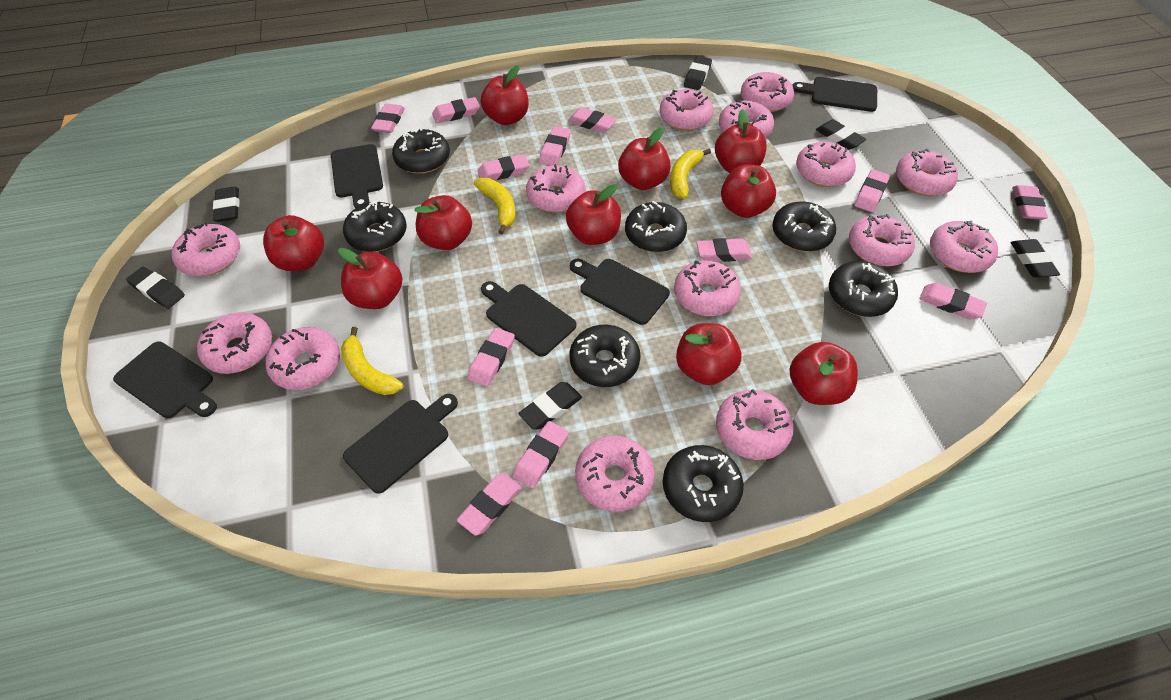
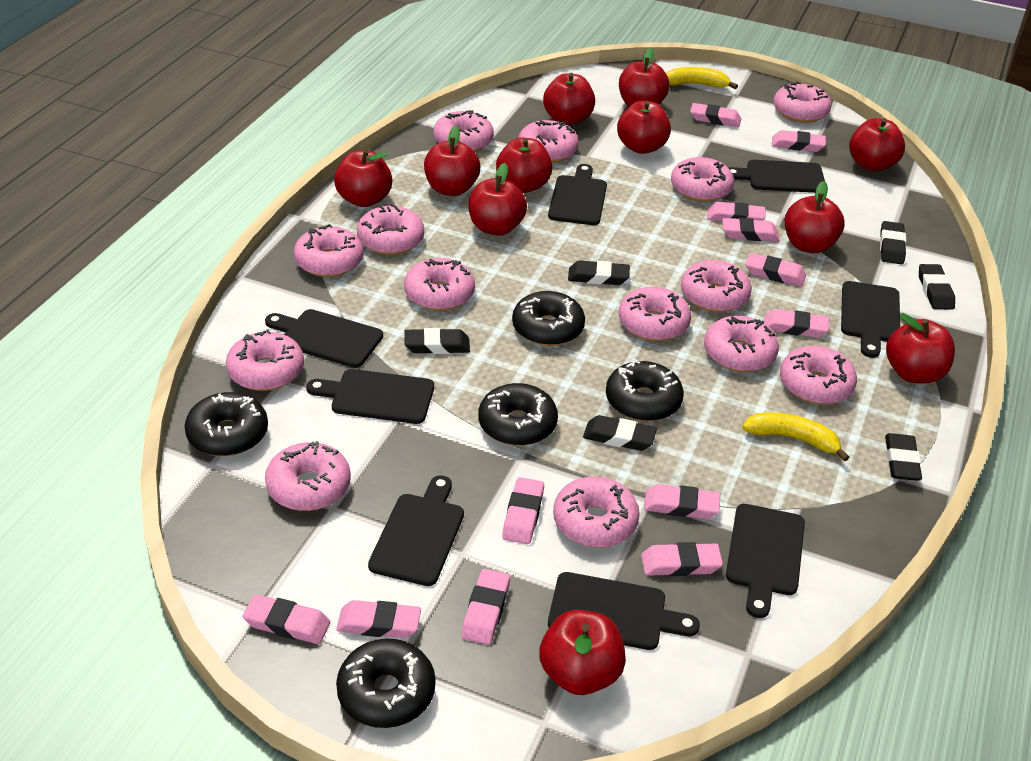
black cutting board: 6 -> 8
black donut: 7 -> 5
red apple: 10 -> 11
yellow banana: 3 -> 2

